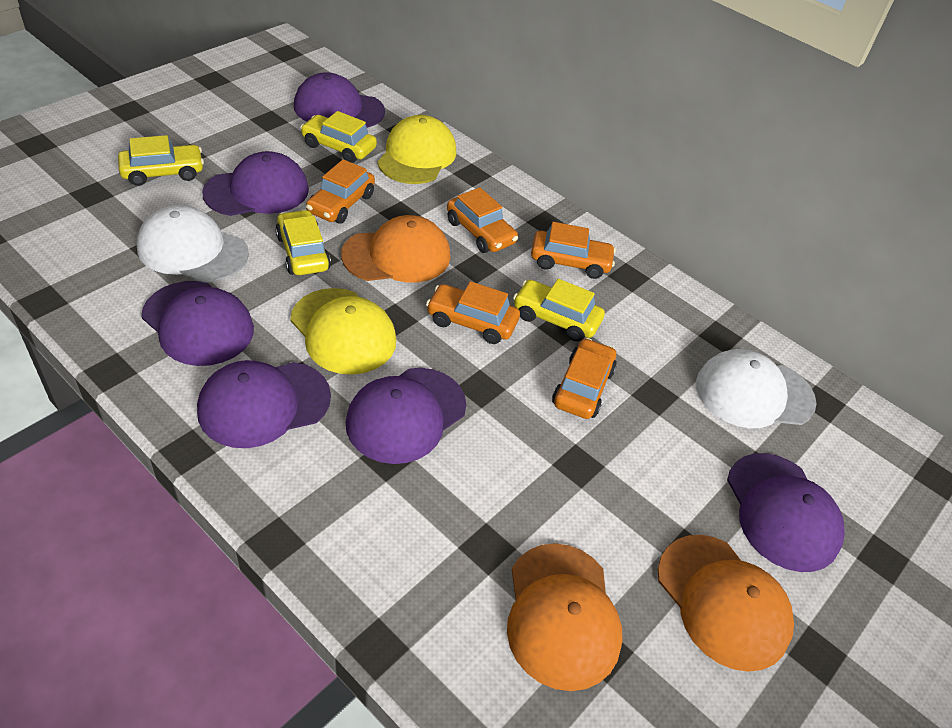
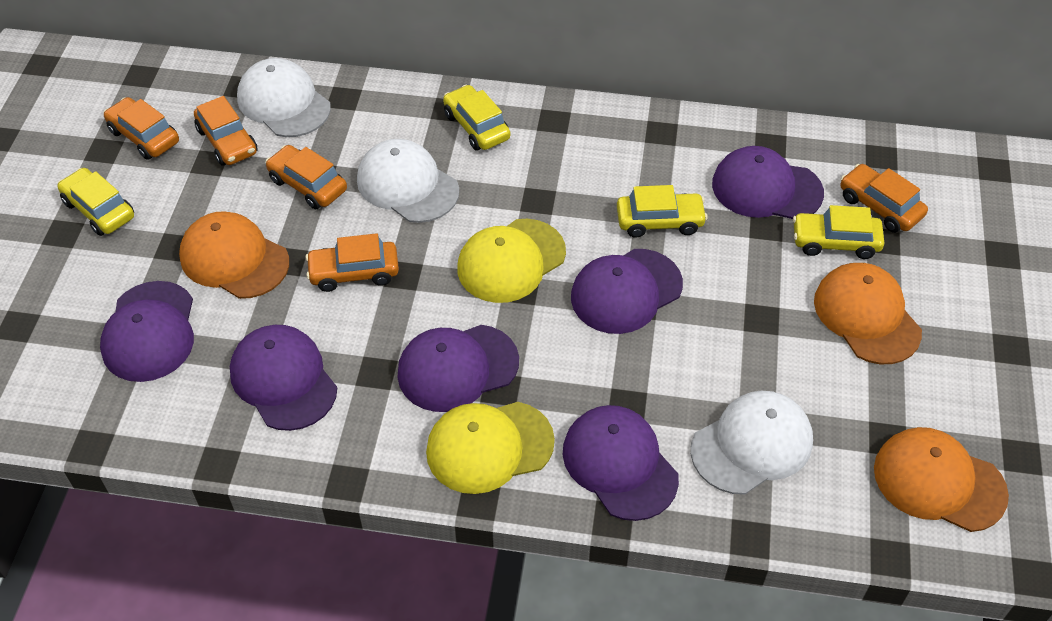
white cap: 2 -> 3

